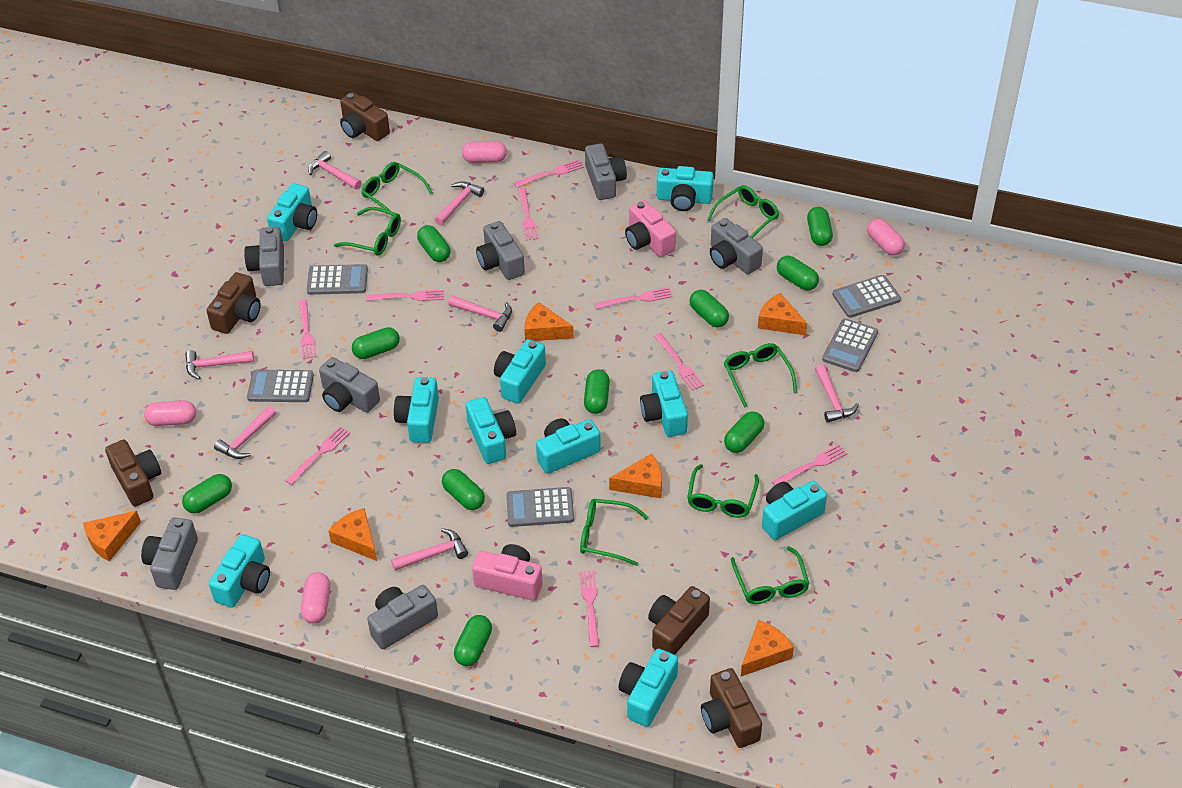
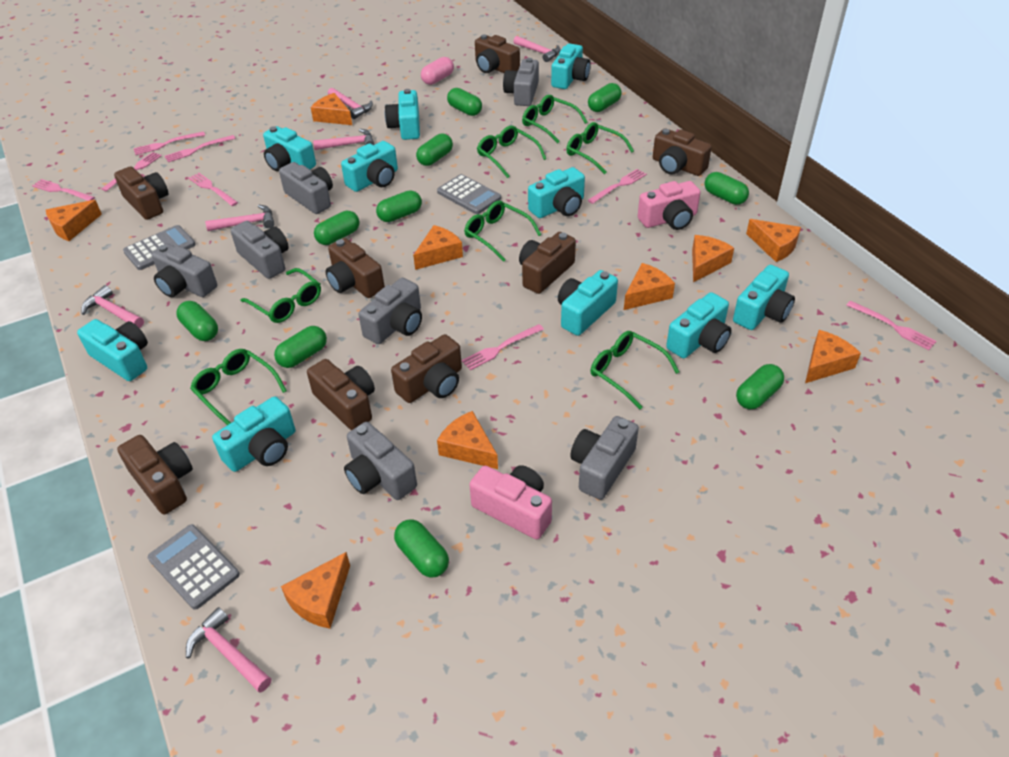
brown camera: 5 -> 8
grey calculator: 5 -> 3
orange cheese: 6 -> 9
pink capsule: 4 -> 1
pink fork: 9 -> 8
pink hammer: 7 -> 6

